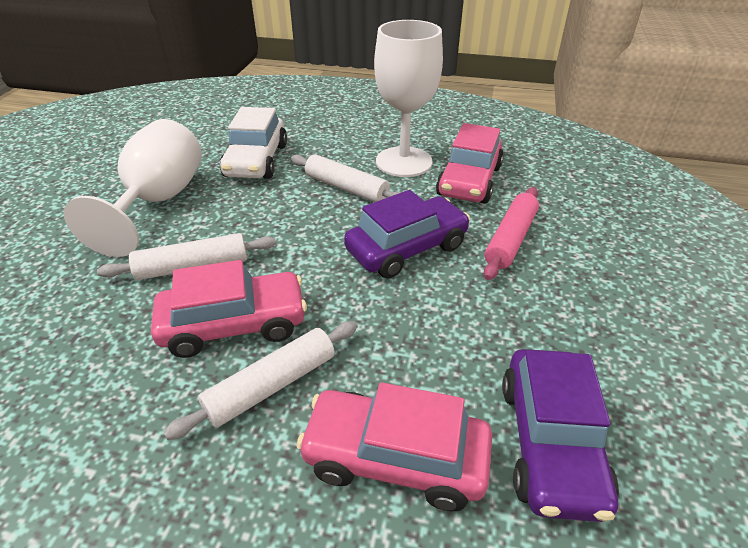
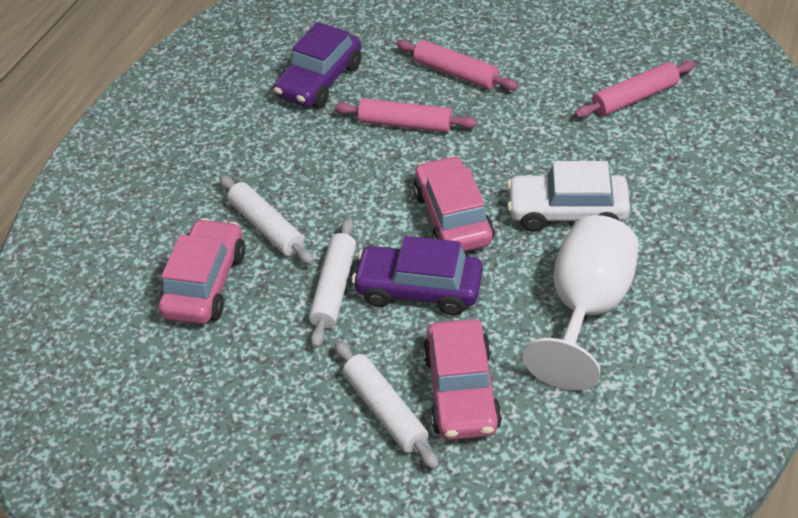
pink rolling pin: 1 -> 3
white goblet: 2 -> 1

